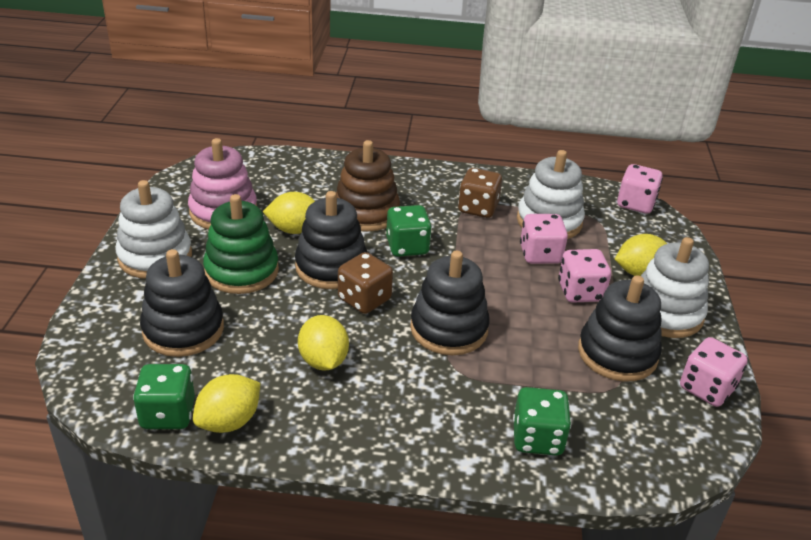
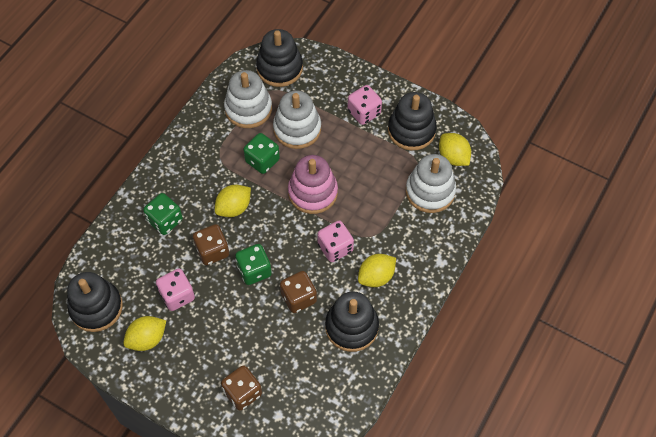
brown dice: 2 -> 3
brown stacking toy: 1 -> 0
green stacking toy: 1 -> 0
pink dice: 4 -> 3

